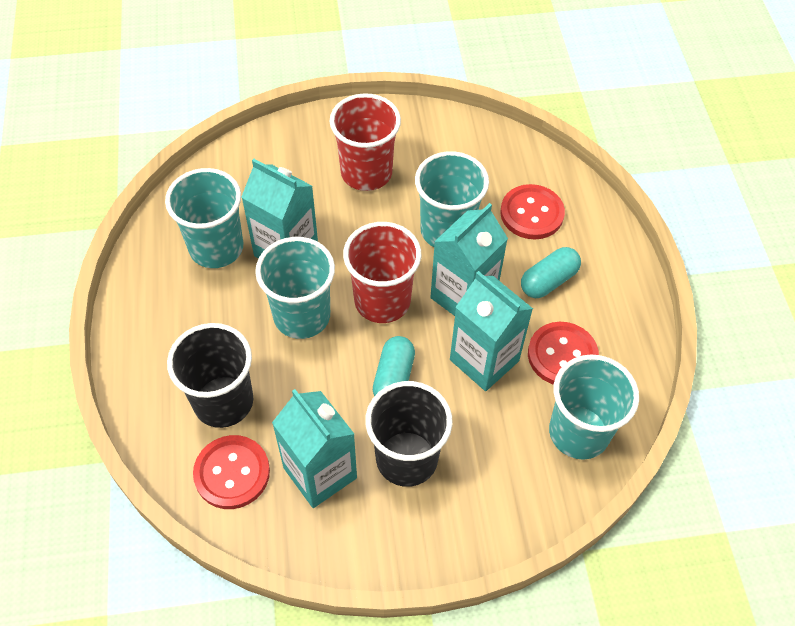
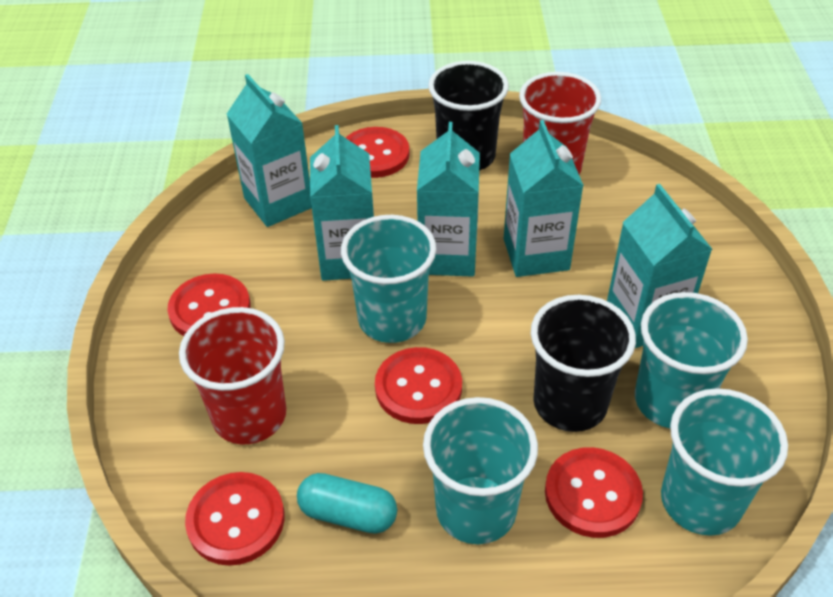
red button: 3 -> 5
turquoise capsule: 2 -> 1
turquoise carton: 4 -> 5

